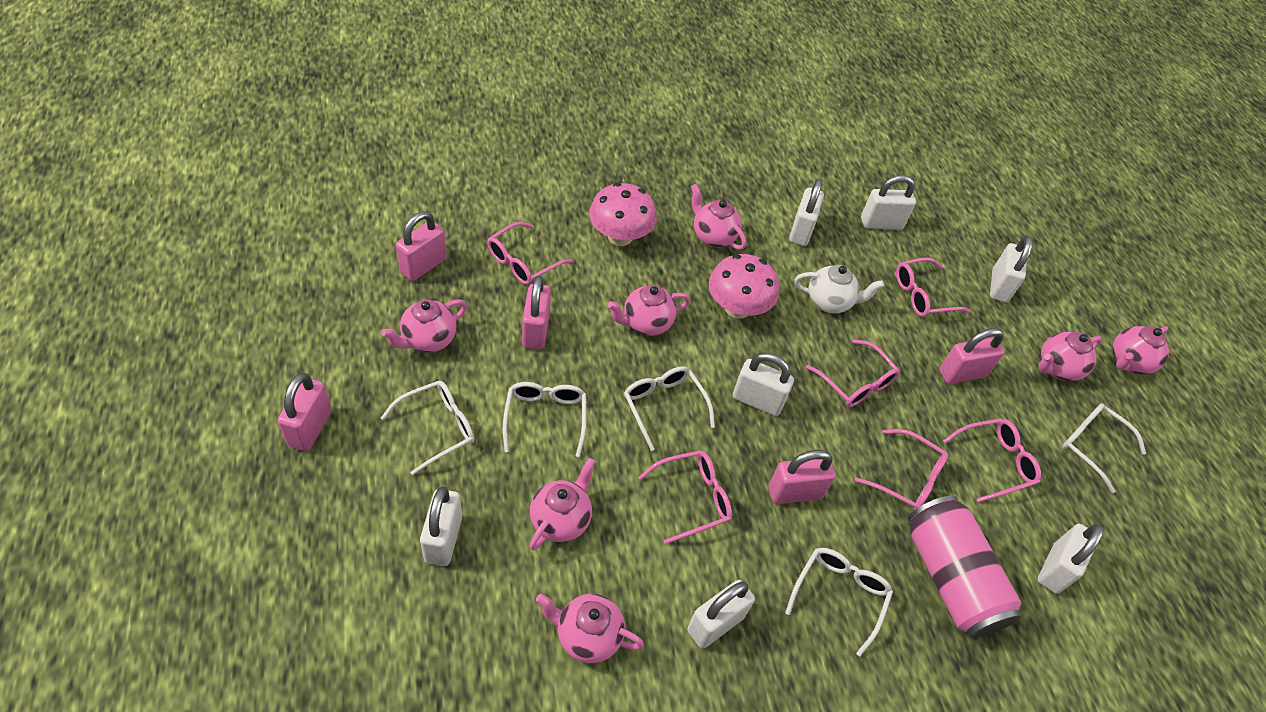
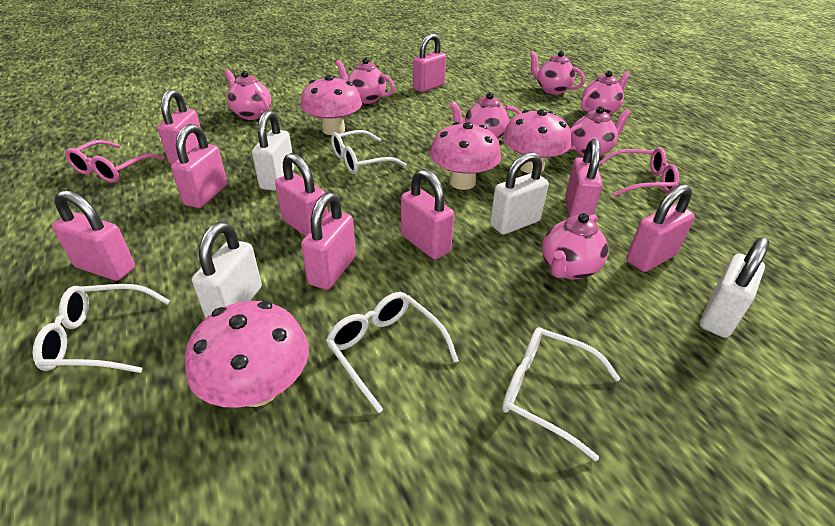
pink can: 1 -> 0
pink glasses: 6 -> 2
pink mushroom: 2 -> 4
pink padlock: 5 -> 9
white glasses: 5 -> 4
white padlock: 7 -> 4
white teapot: 1 -> 0

